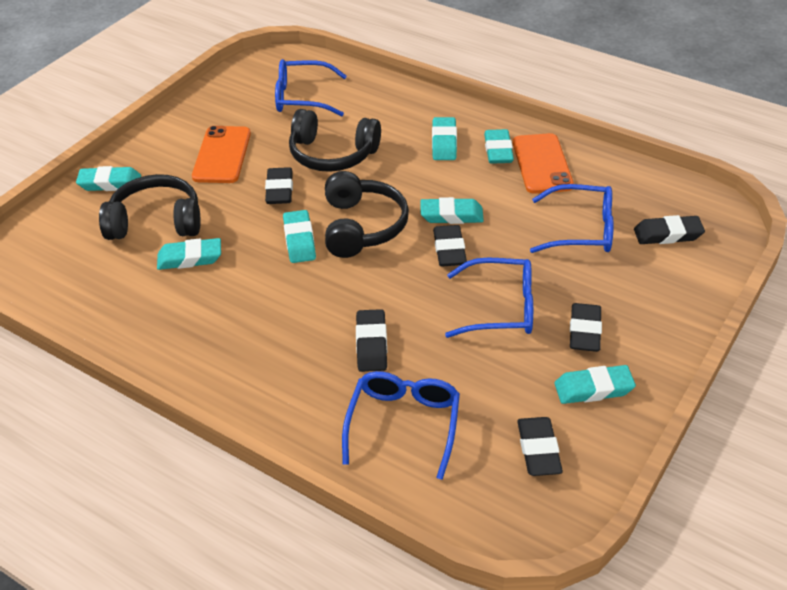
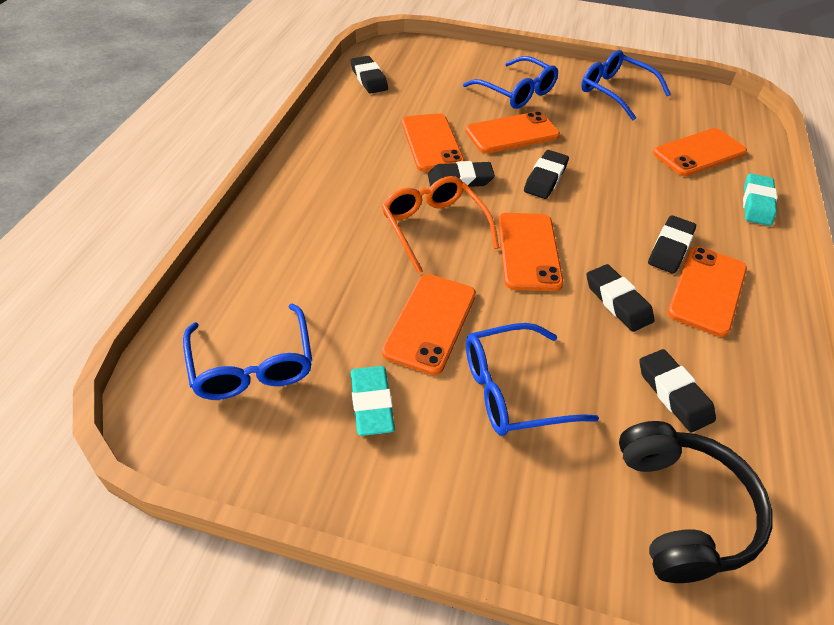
black headphones: 3 -> 1
orange glasses: 0 -> 1
orange phone: 2 -> 6
turquoise eraser: 7 -> 2

